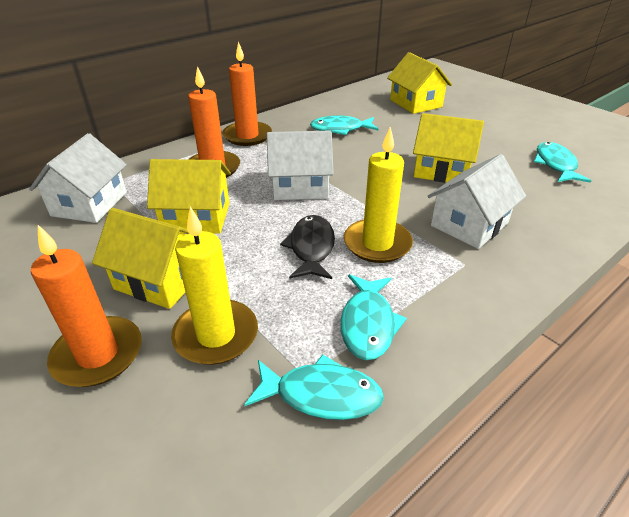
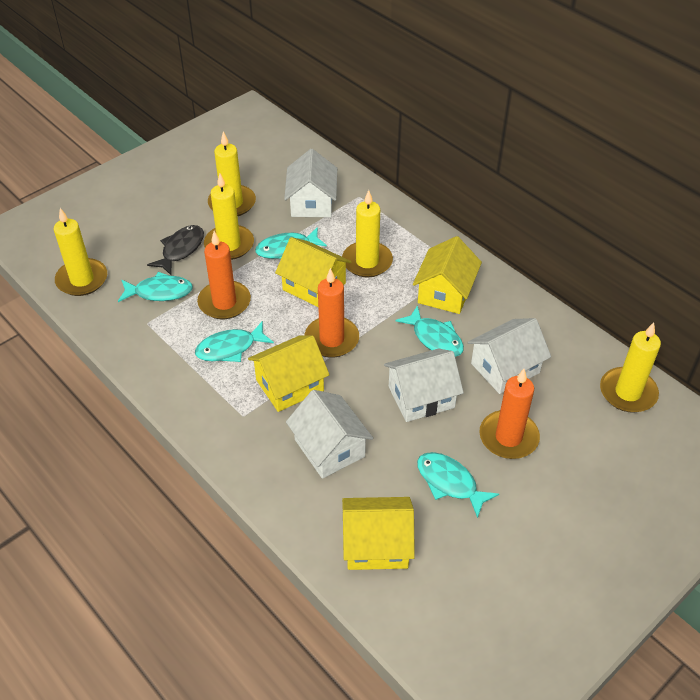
turquoise fish: 4 -> 5
white house: 3 -> 4
yellow candle: 2 -> 5

